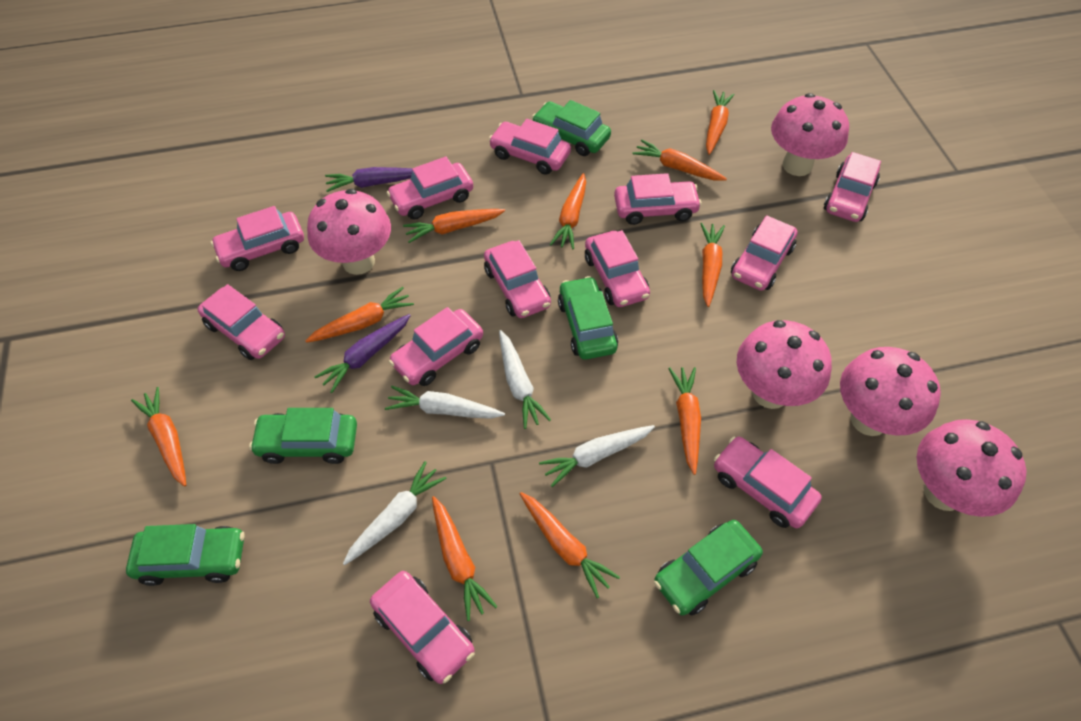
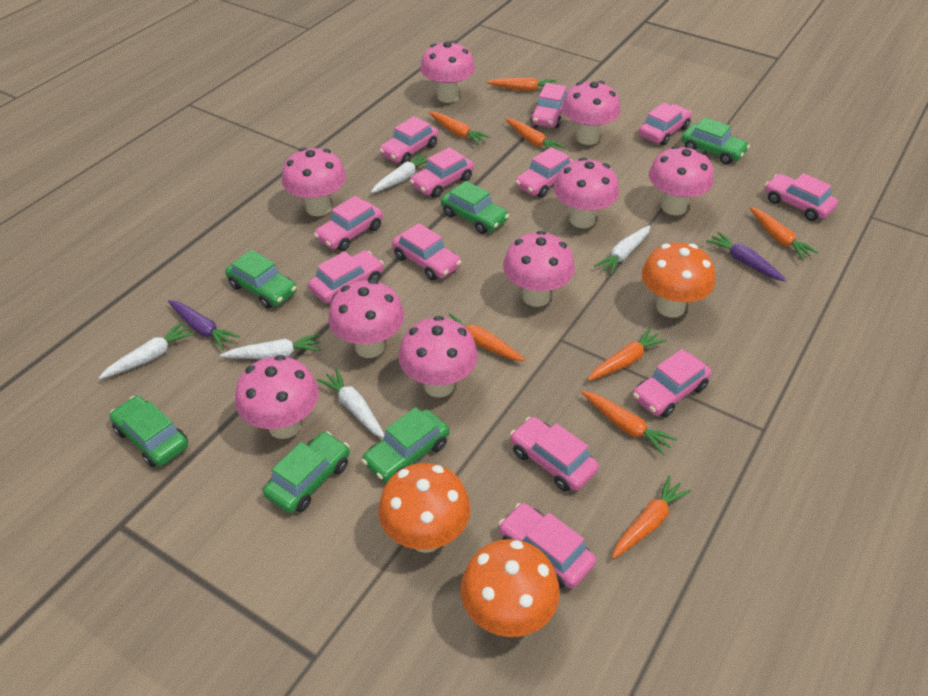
green car: 5 -> 6
orange carrot: 10 -> 8
orange mushroom: 0 -> 3
pink mushroom: 5 -> 9
white carrot: 4 -> 5

